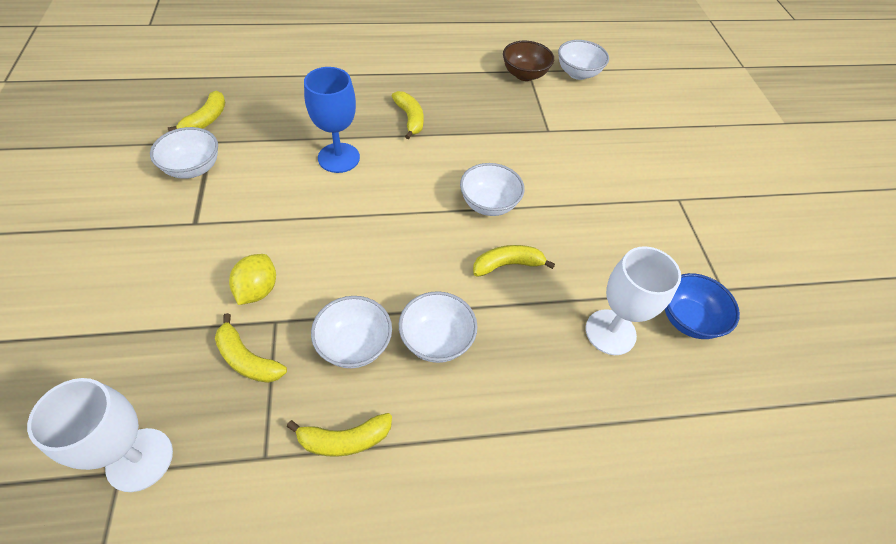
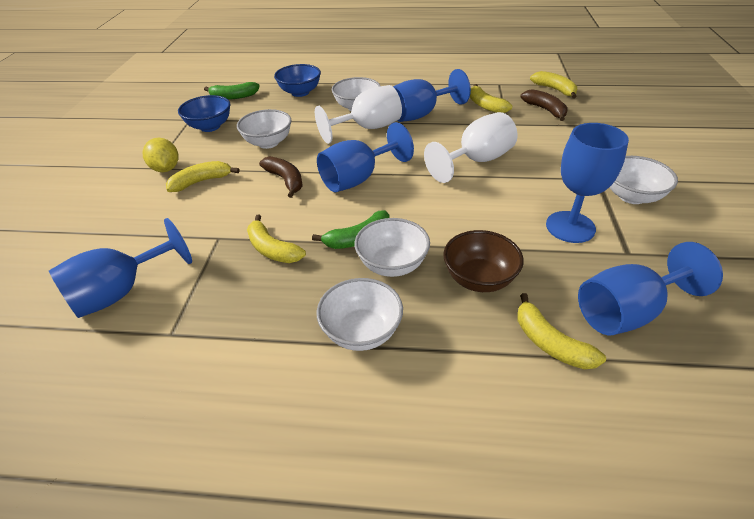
blue bowl: 1 -> 2
blue goblet: 1 -> 5
brown banana: 0 -> 2
green banana: 0 -> 2

